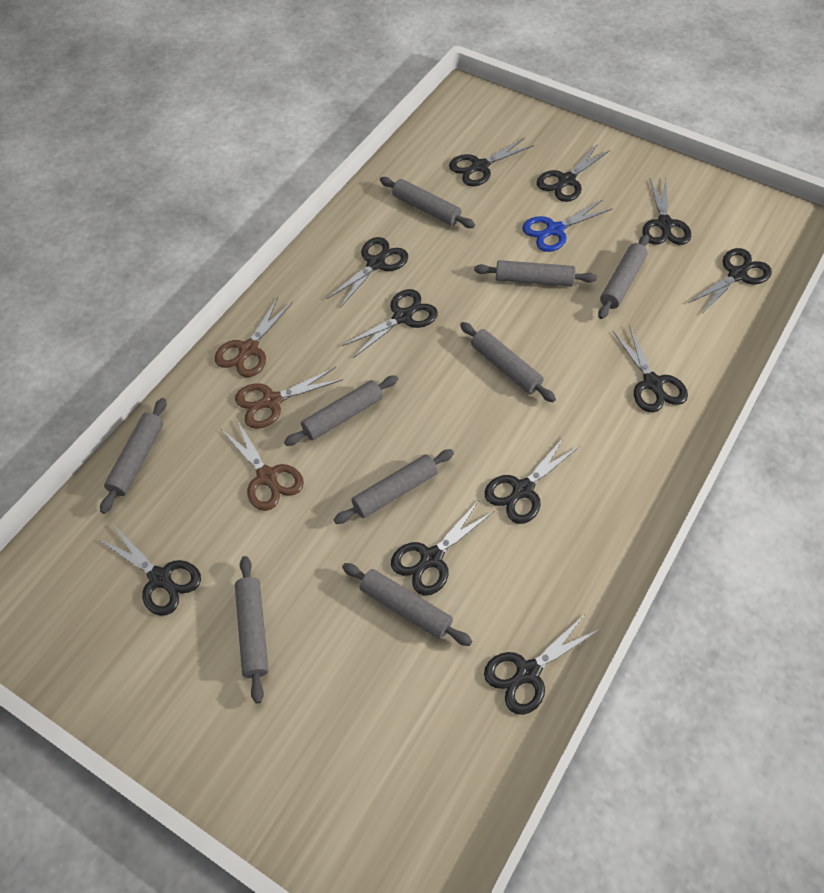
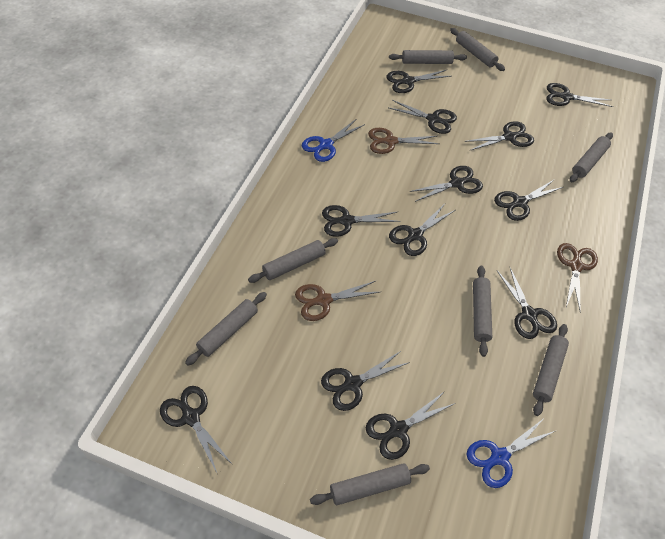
black scissors: 11 -> 12
blue scissors: 1 -> 2
grey rolling pin: 9 -> 8

